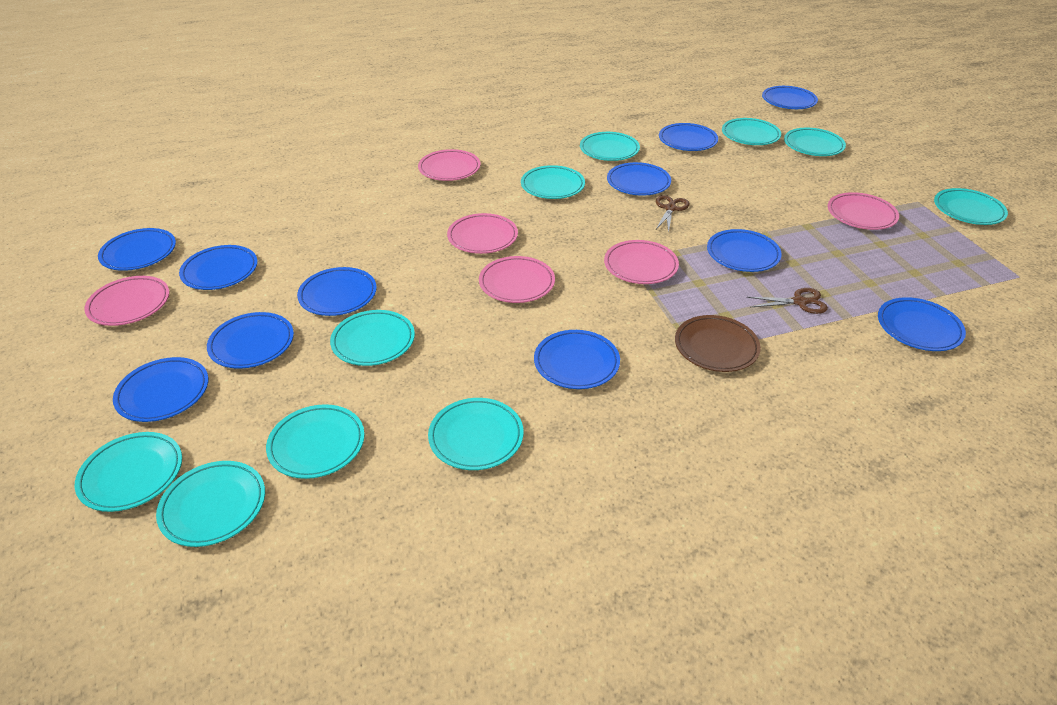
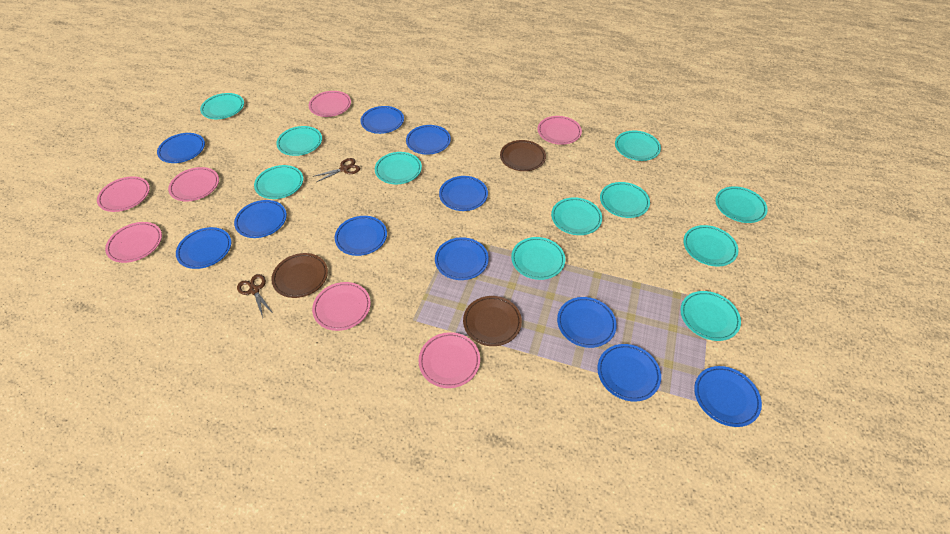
brown plate: 1 -> 3
pink plate: 6 -> 7
turquoise plate: 10 -> 11

